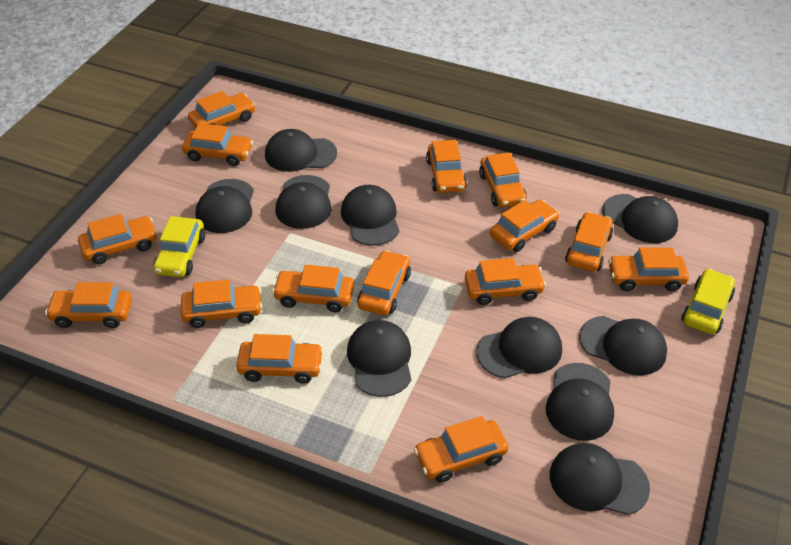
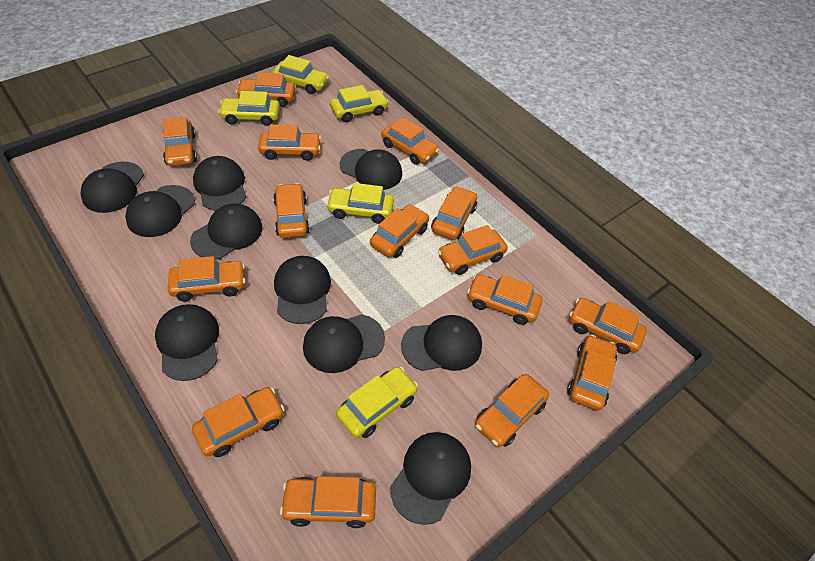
yellow car: 2 -> 5

